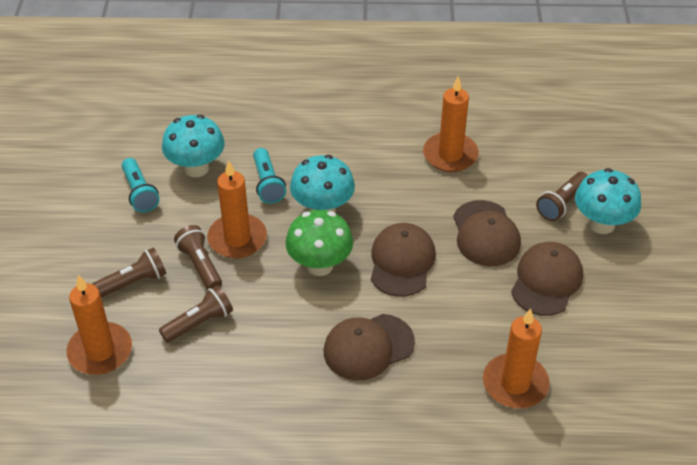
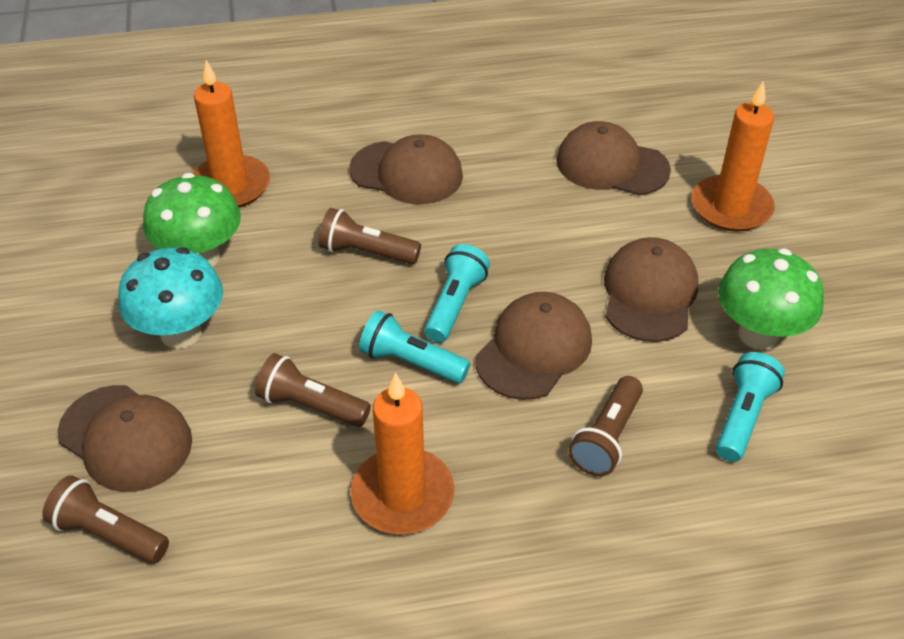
brown cap: 4 -> 5
green mushroom: 1 -> 2
orange candle: 4 -> 3
turquoise flashlight: 2 -> 3
turquoise mushroom: 3 -> 1

